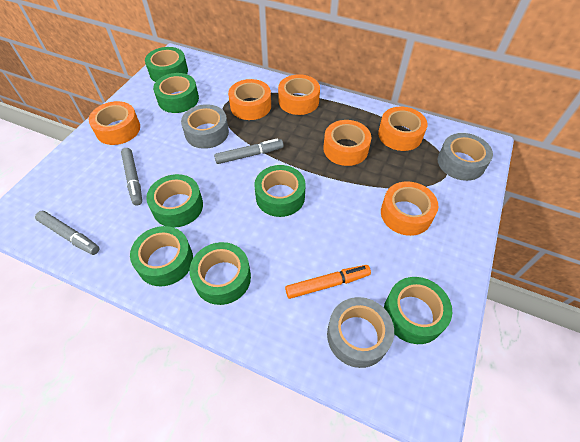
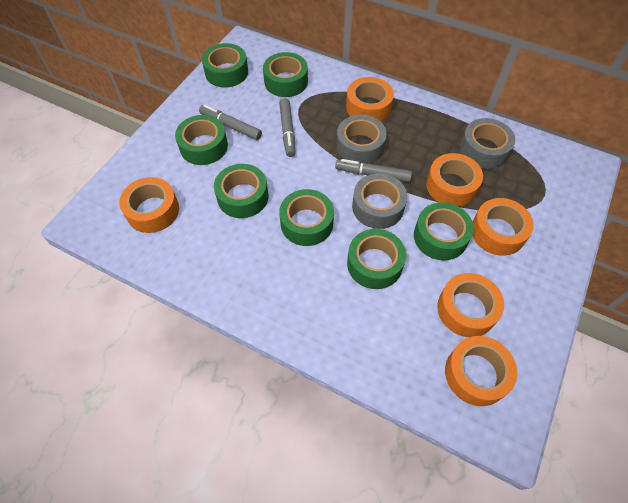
orange marker: 1 -> 0

